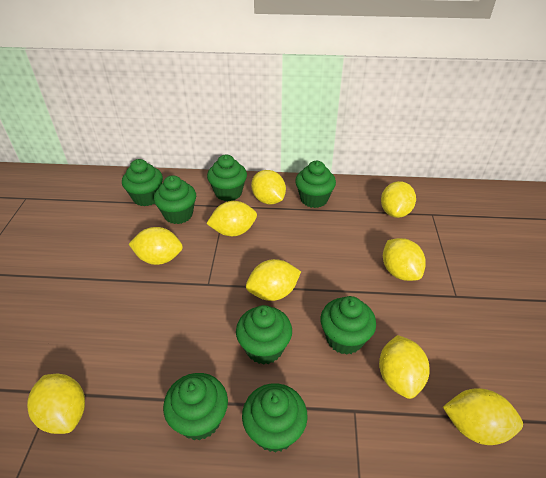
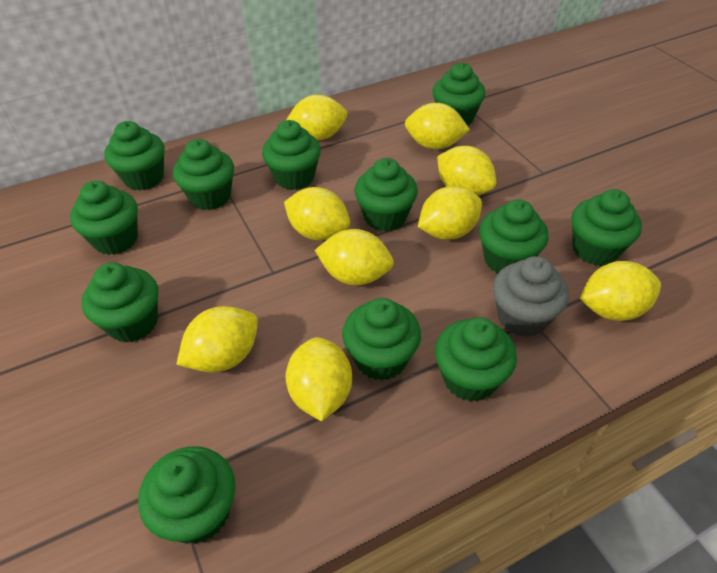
green cupcake: 8 -> 12
grey cupcake: 0 -> 1

